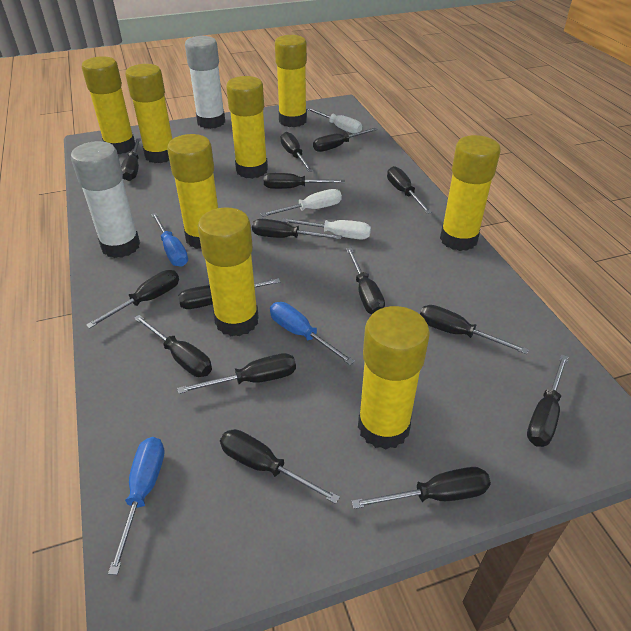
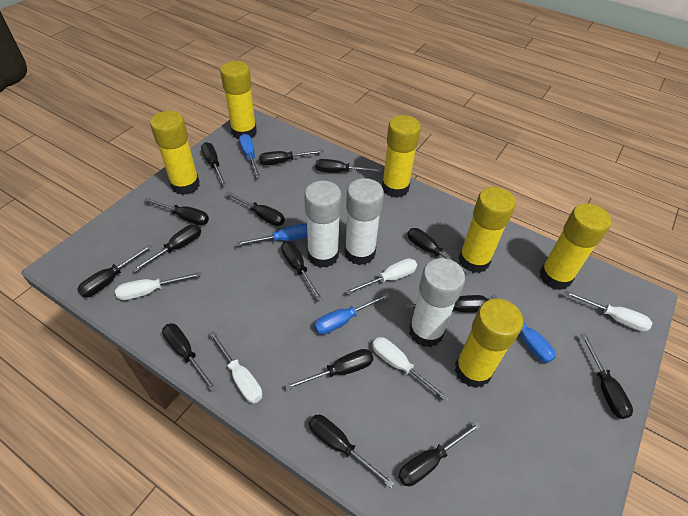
blue screwdriver: 3 -> 4
white glue stick: 2 -> 3
white screwdriver: 3 -> 5
yellow glue stick: 8 -> 6

